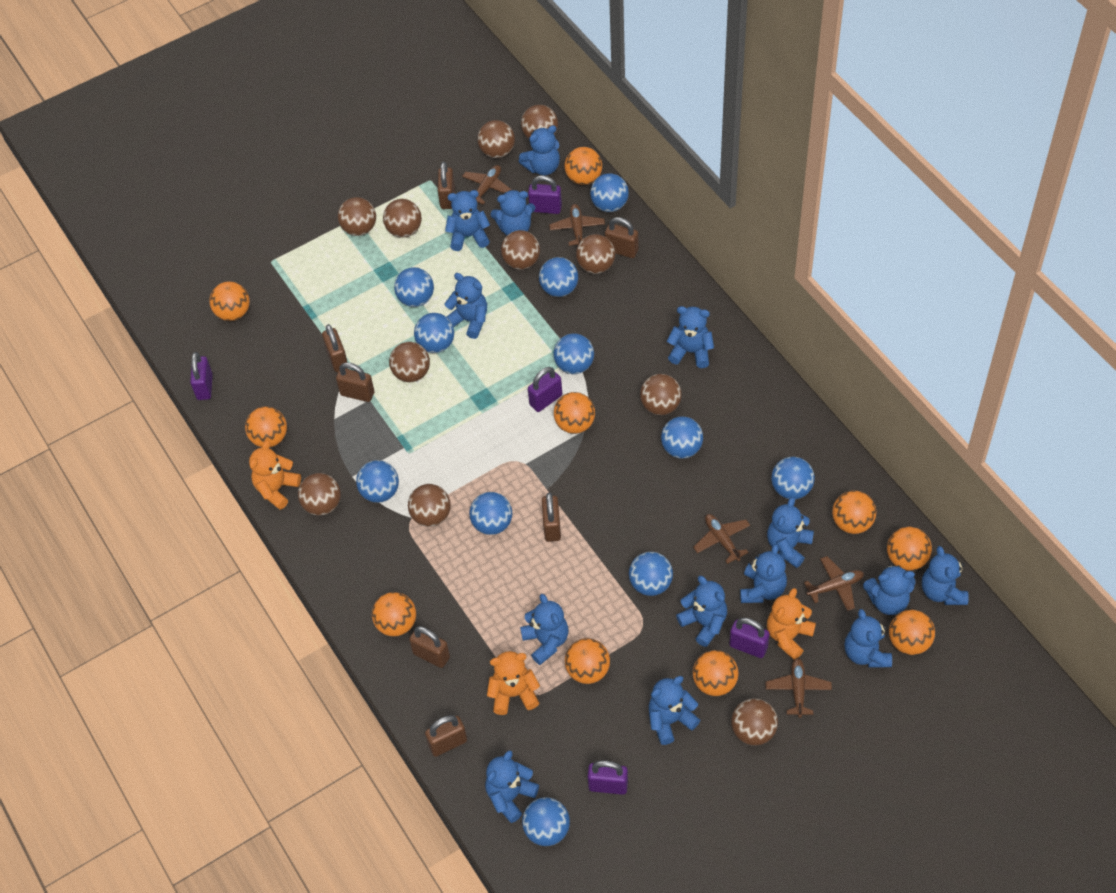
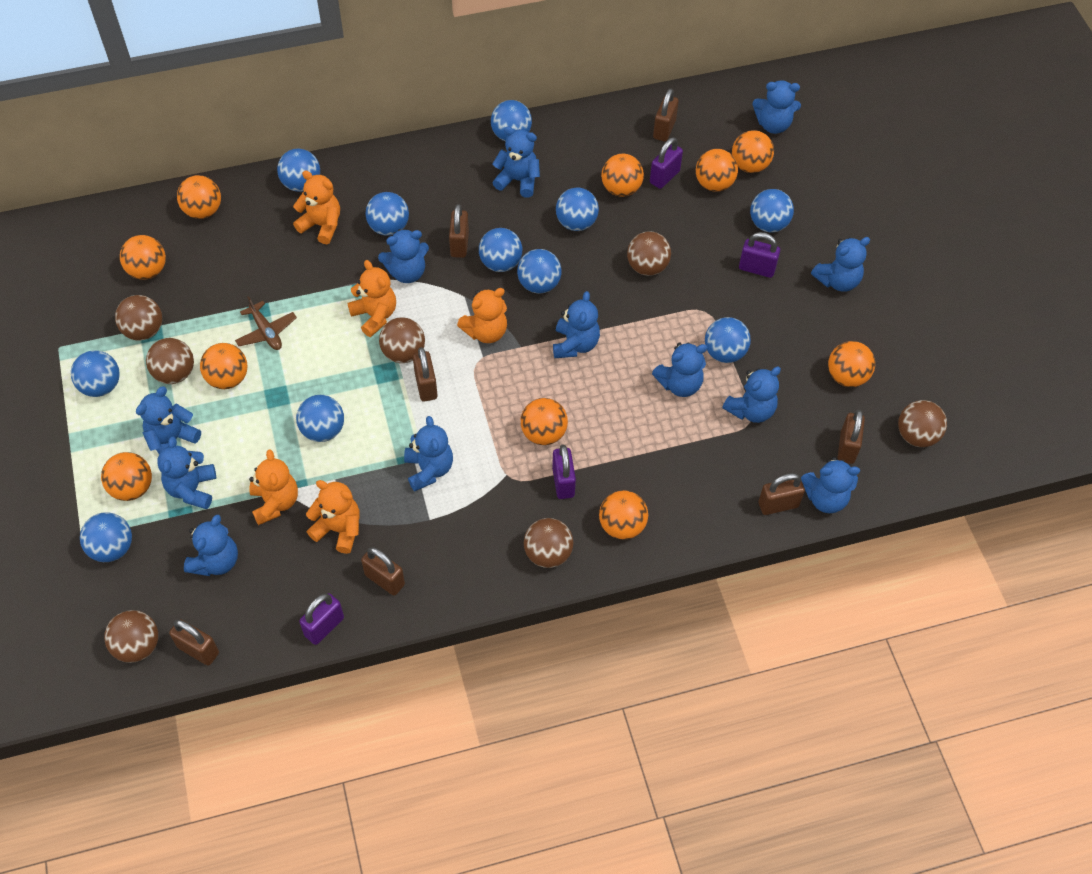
blue teddy bear: 14 -> 12
brown ball: 11 -> 7
brown plane: 5 -> 1
orange teddy bear: 3 -> 5
purple padlock: 5 -> 4

